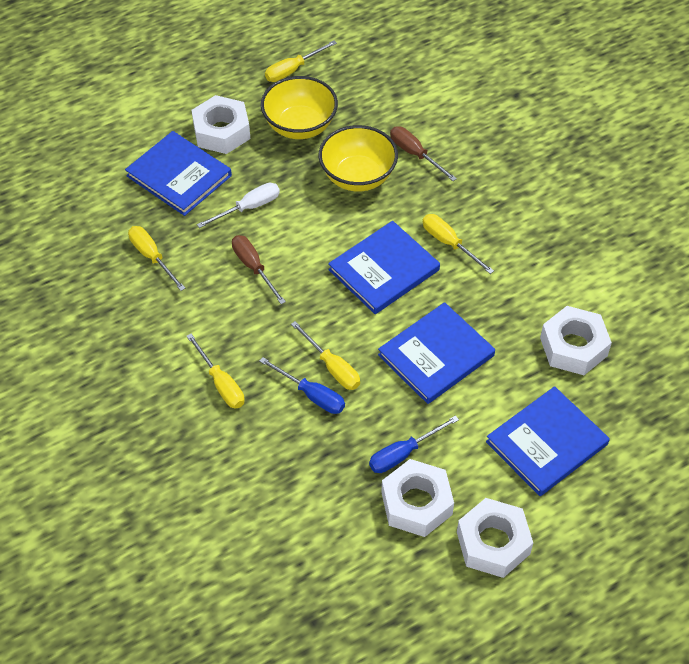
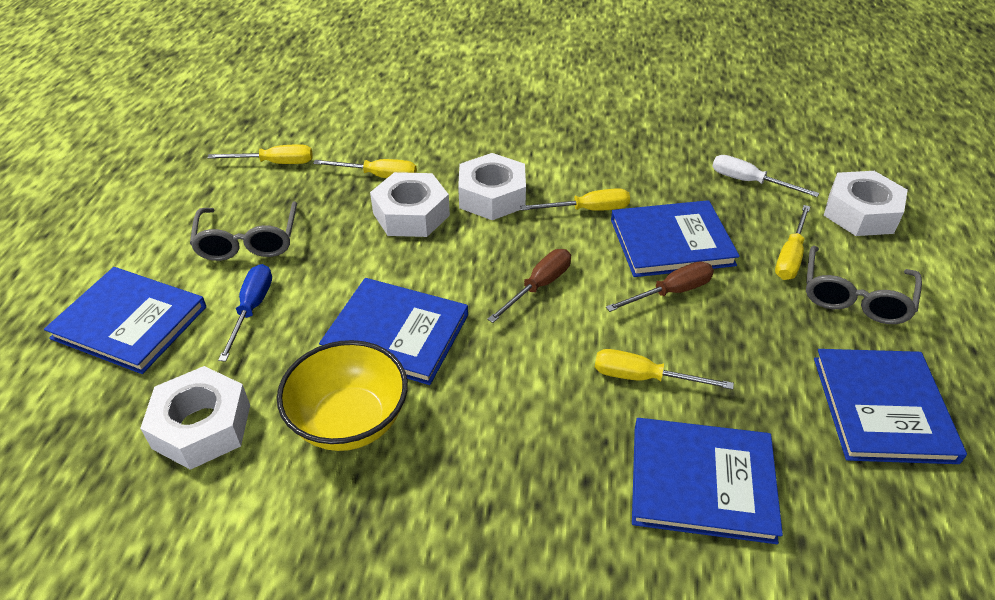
blue book: 4 -> 5
blue screwdriver: 2 -> 1
grey glasses: 0 -> 2
yellow bowl: 2 -> 1

